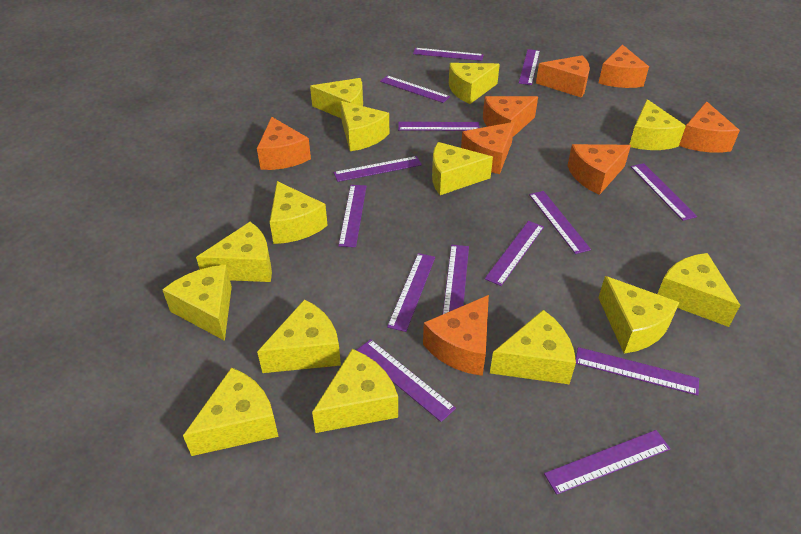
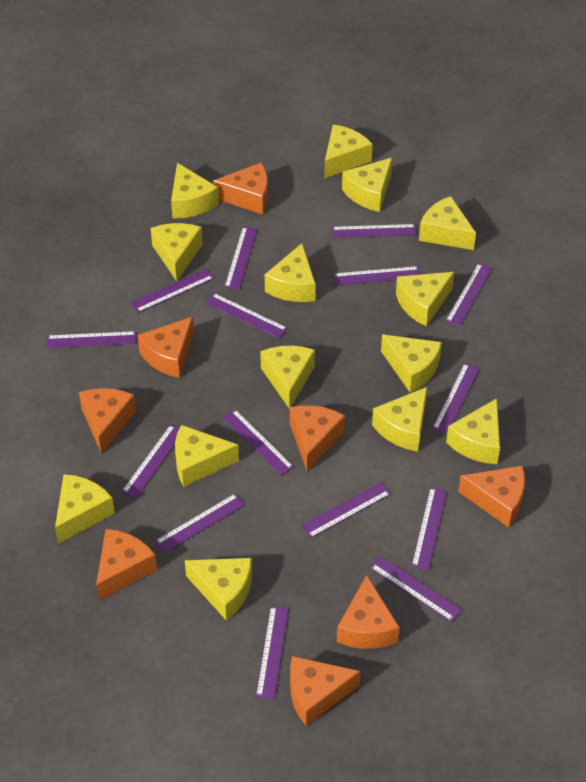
purple ruler: 14 -> 15

